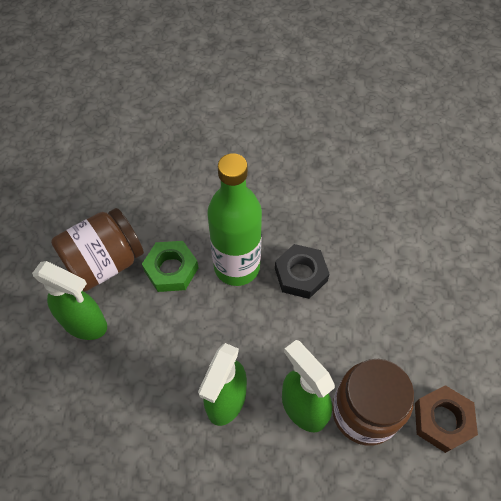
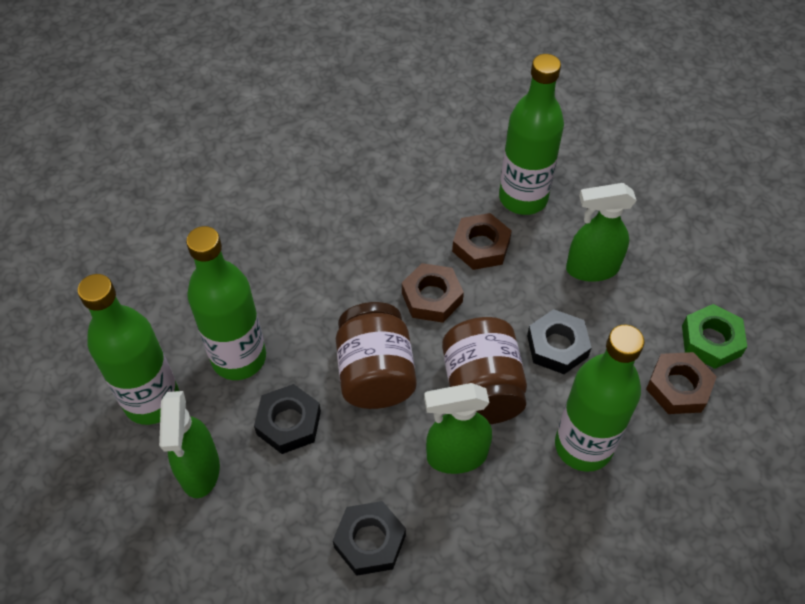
black nut: 1 -> 3
brown nut: 1 -> 3
green bottle: 1 -> 4

